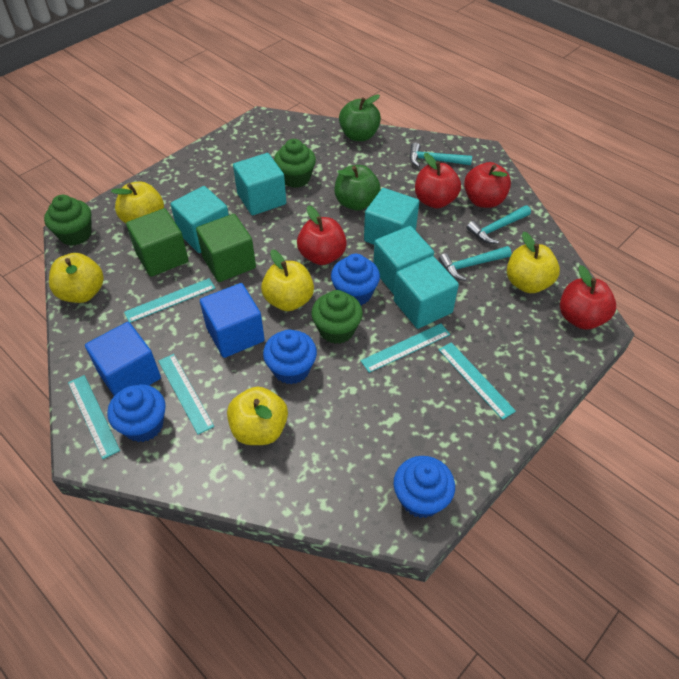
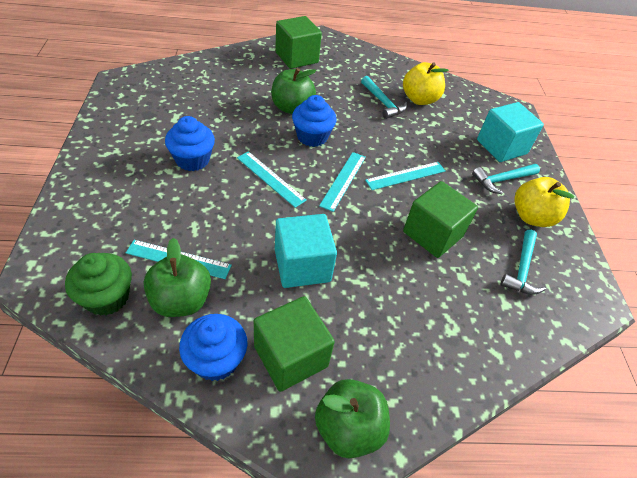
blue cube: 2 -> 0
blue cupcake: 4 -> 3
green apple: 2 -> 3
green cube: 2 -> 3
green cupcake: 3 -> 1
red apple: 4 -> 0
turquoise cube: 5 -> 2
turquoise ruler: 5 -> 4
yellow apple: 5 -> 2

